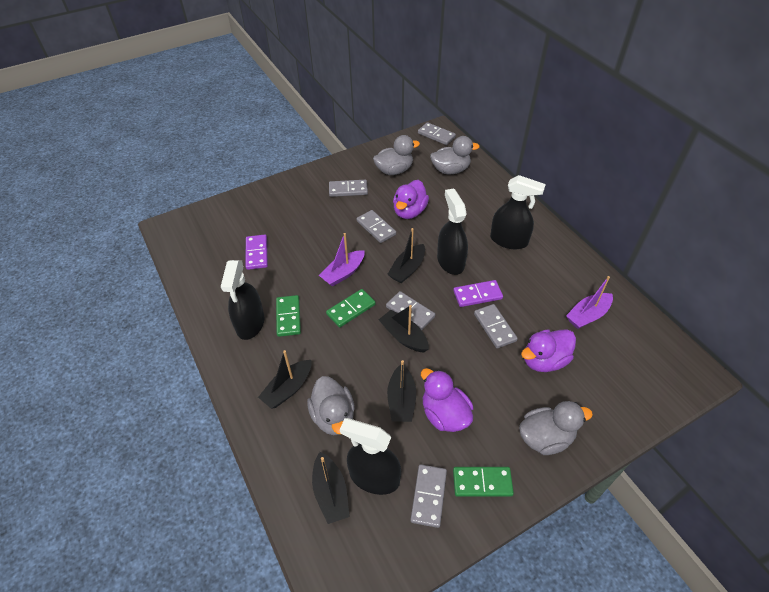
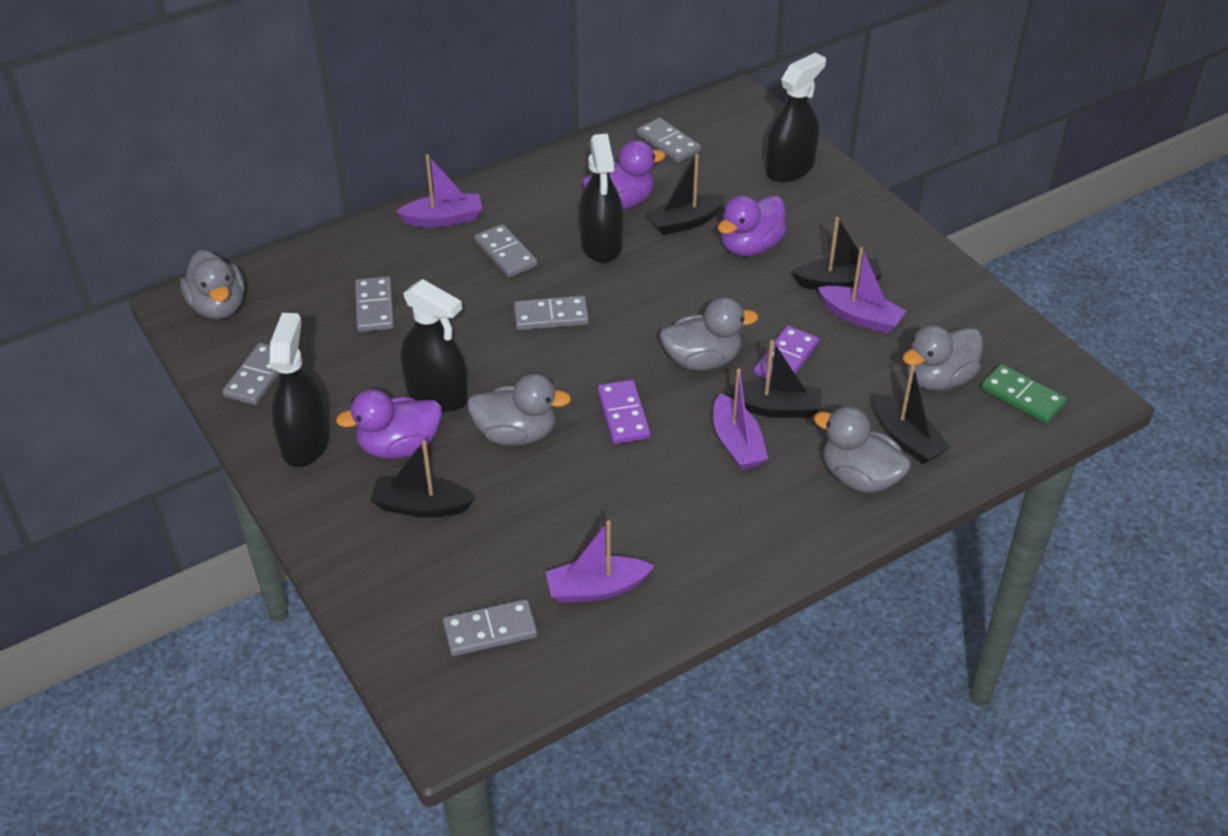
green domino: 3 -> 1
grey duck: 4 -> 5
purple boat: 2 -> 4

